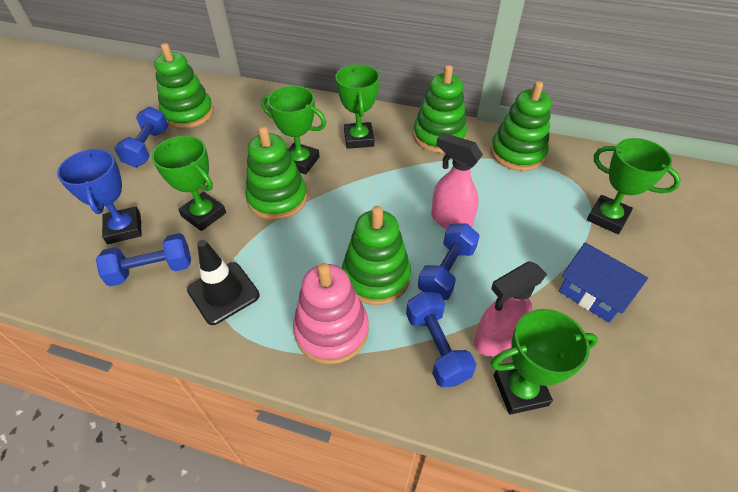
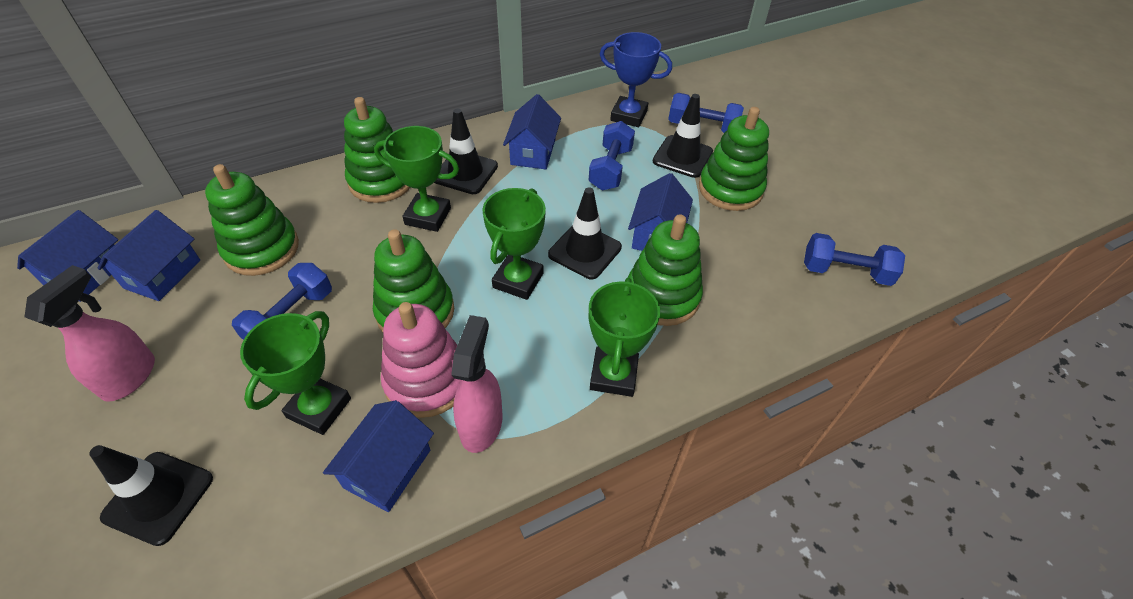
black traffic cone: 1 -> 4
blue house: 1 -> 5
green trophy: 5 -> 4

